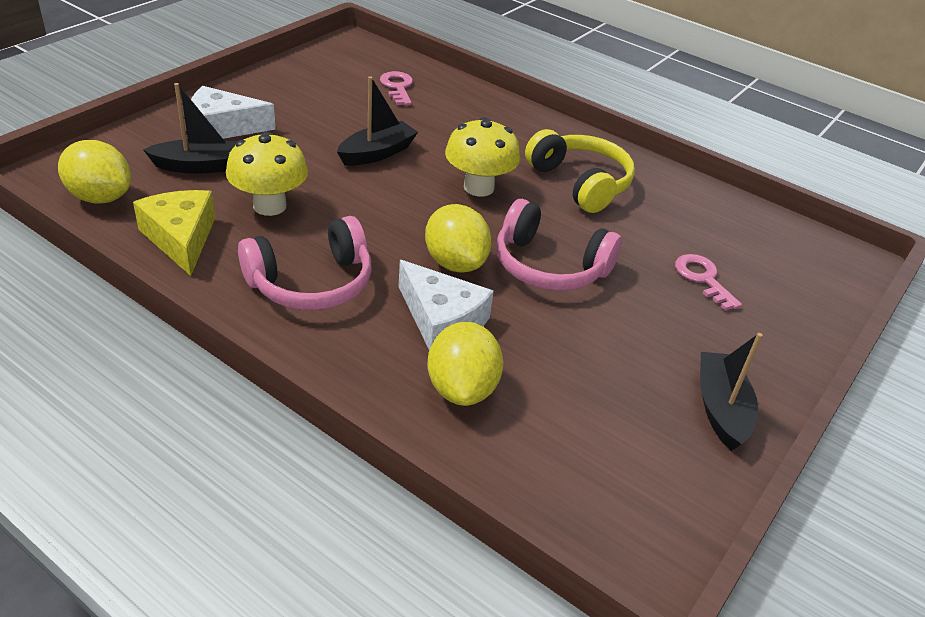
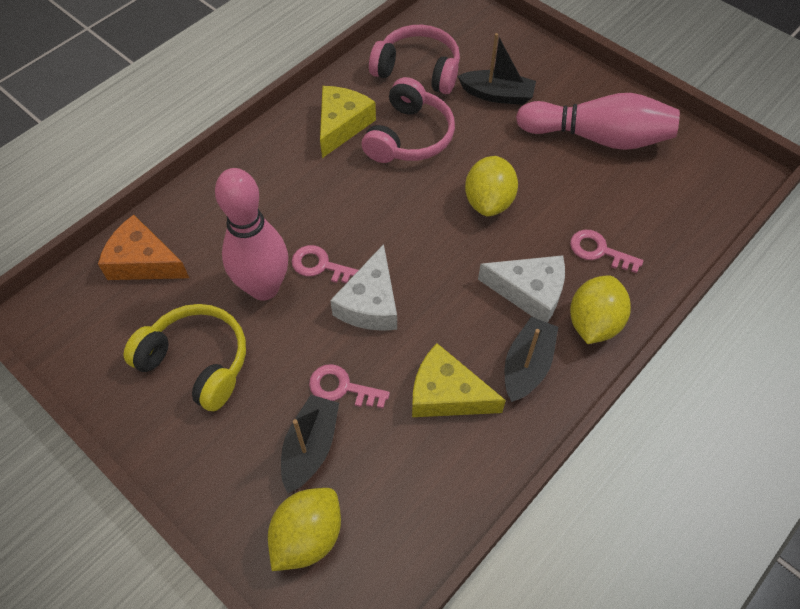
orange cheese: 0 -> 1
pink bowling pin: 0 -> 2
pink key: 2 -> 3
yellow cheese: 1 -> 2
yellow mushroom: 2 -> 0

